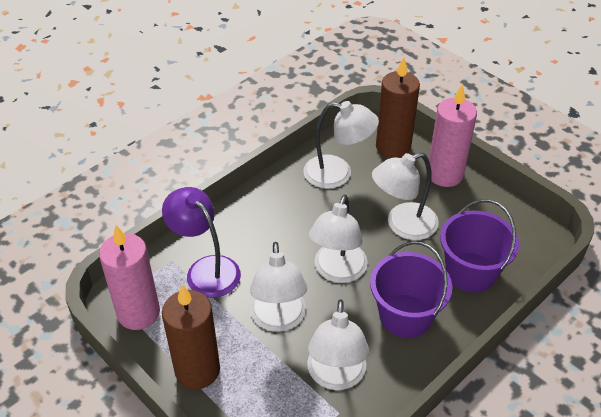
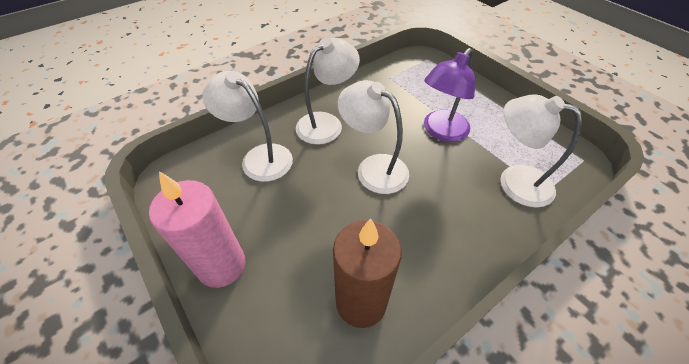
brown candle: 2 -> 1
pink candle: 2 -> 1
purple bucket: 2 -> 0
white lamp: 5 -> 4

